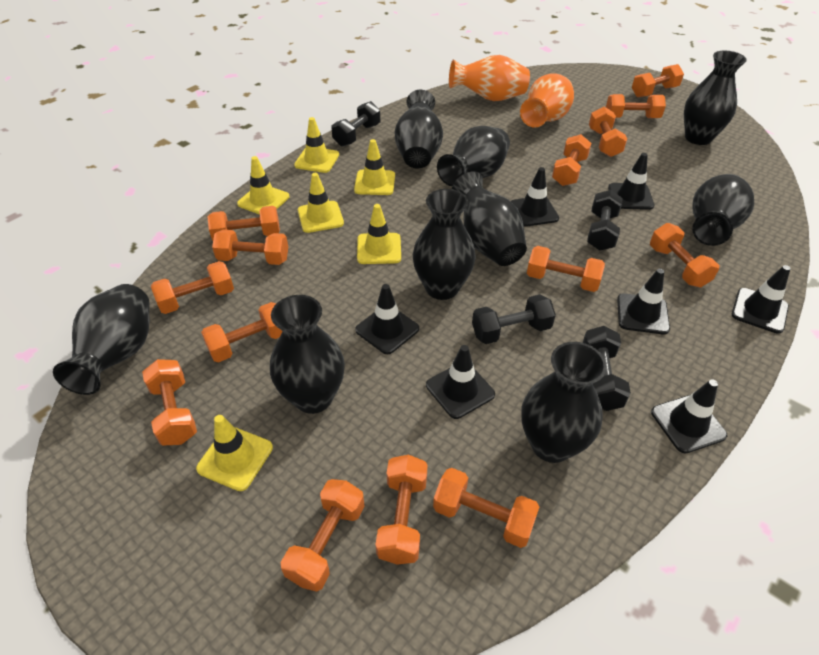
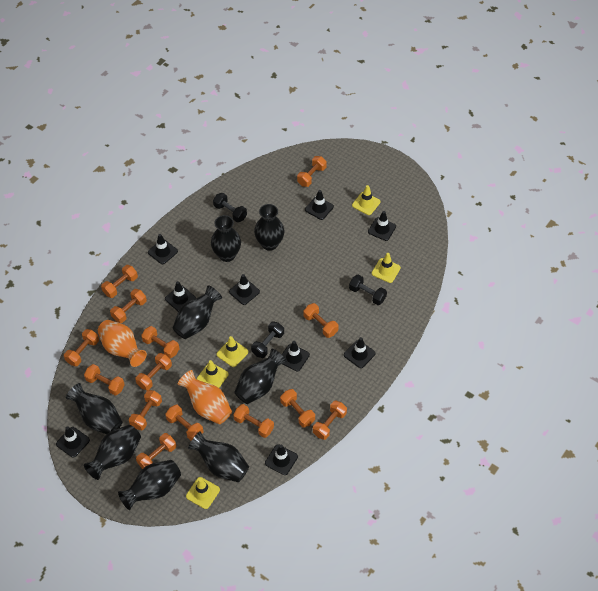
black dumbbell: 4 -> 3
black traffic cone: 7 -> 9
black vase: 9 -> 8
yellow traffic cone: 6 -> 5

